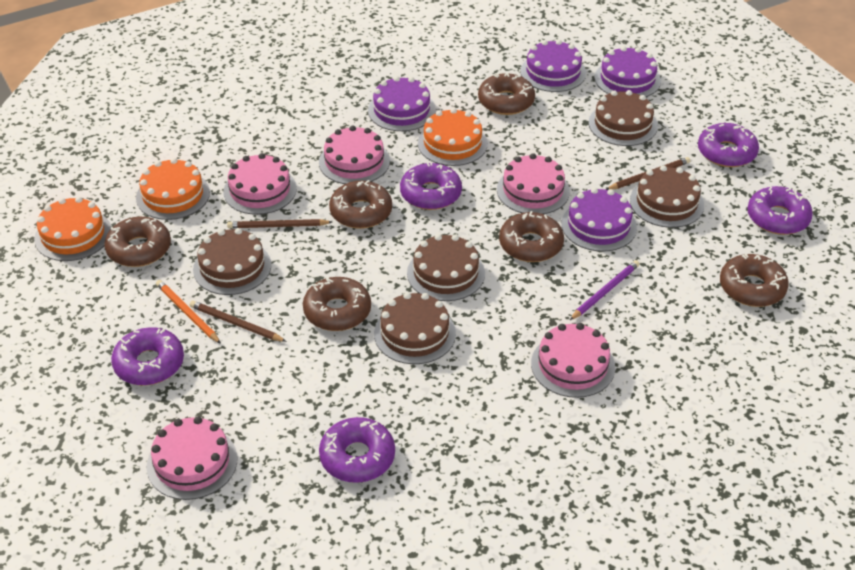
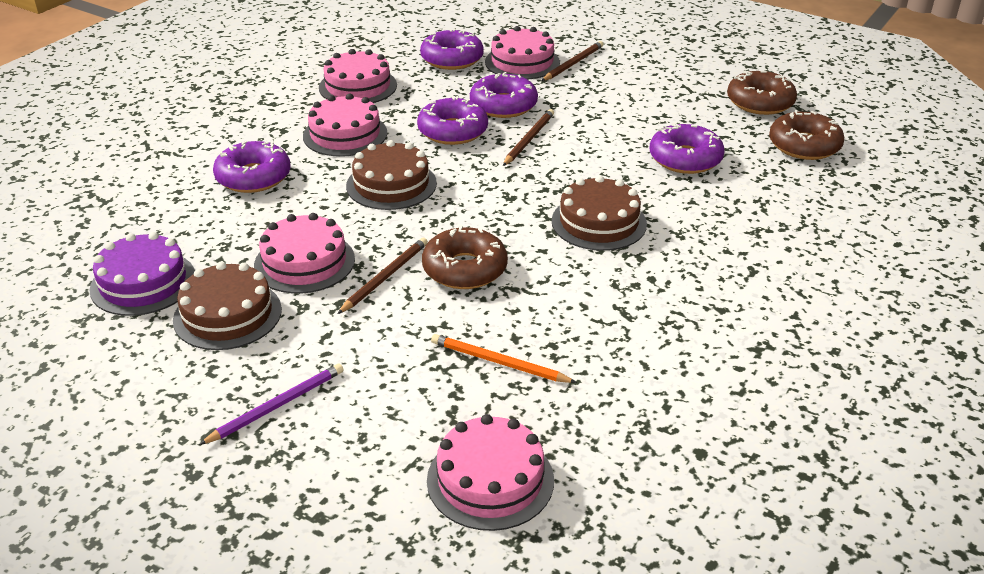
brown cake: 5 -> 3
brown donut: 6 -> 3
orange cake: 3 -> 0
purple cake: 4 -> 1

